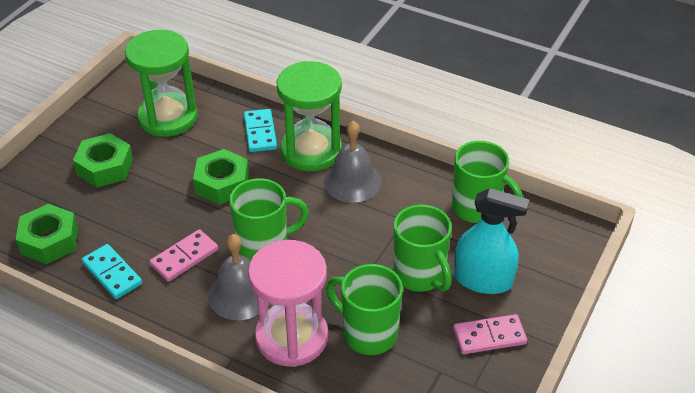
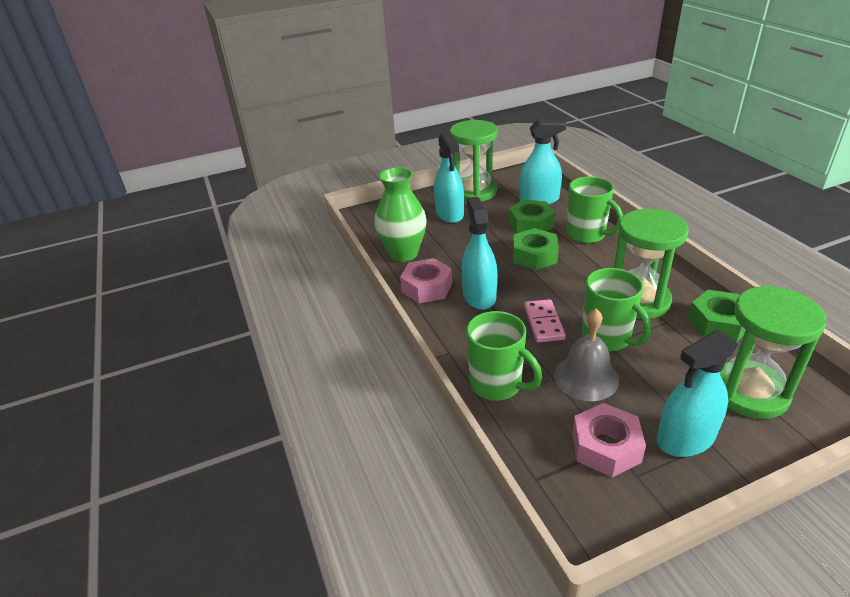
green hourglass: 2 -> 3
green mug: 4 -> 3
green vase: 0 -> 1
grey bell: 2 -> 1
pink domino: 2 -> 1
pink hourglass: 1 -> 0
pink nut: 0 -> 2
turquoise domino: 2 -> 0
turquoise spray bottle: 1 -> 4

